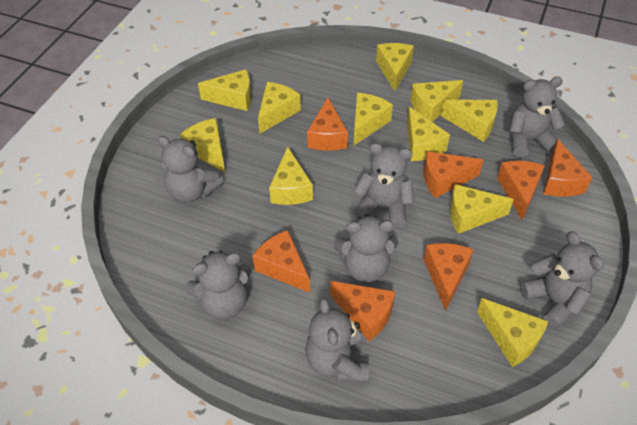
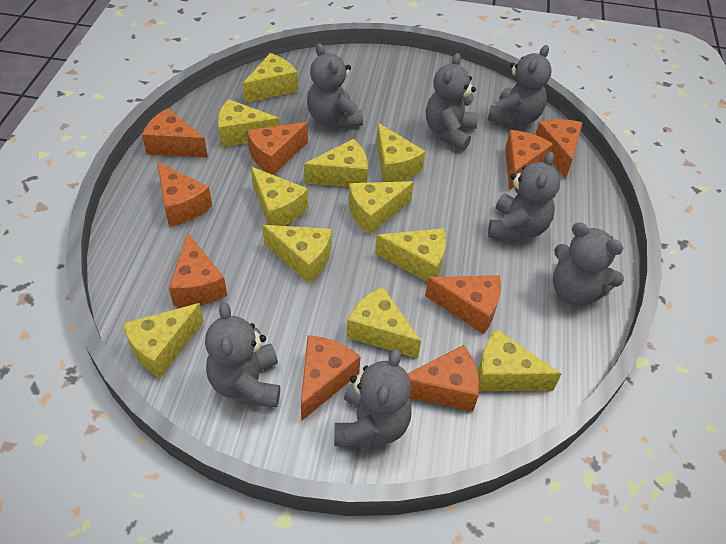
orange cheese: 7 -> 9

